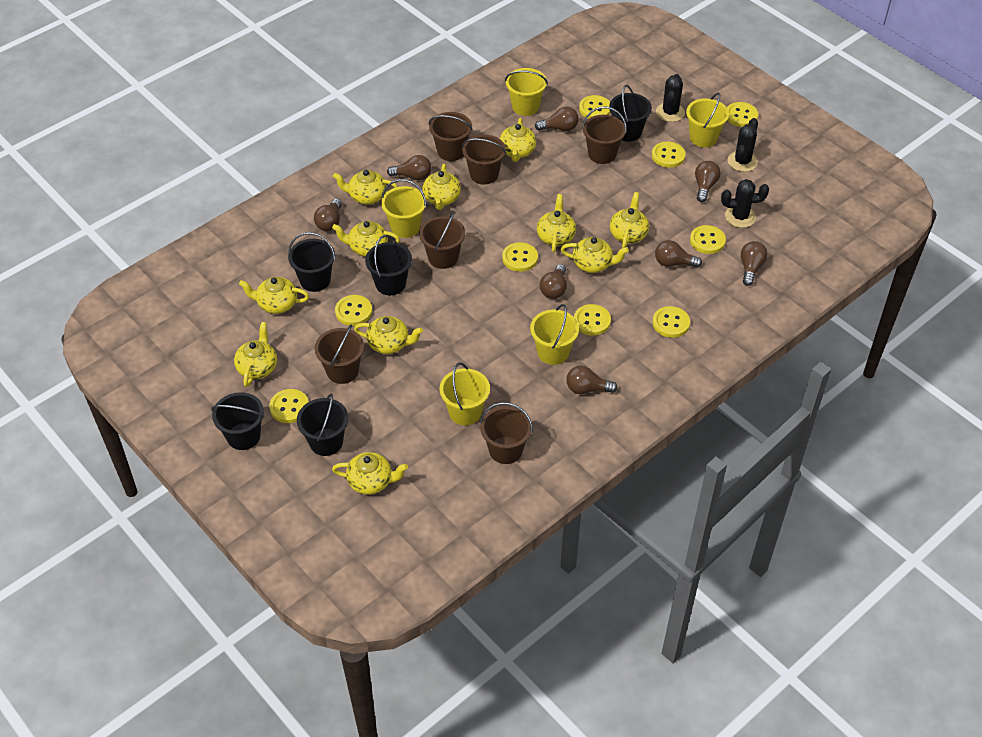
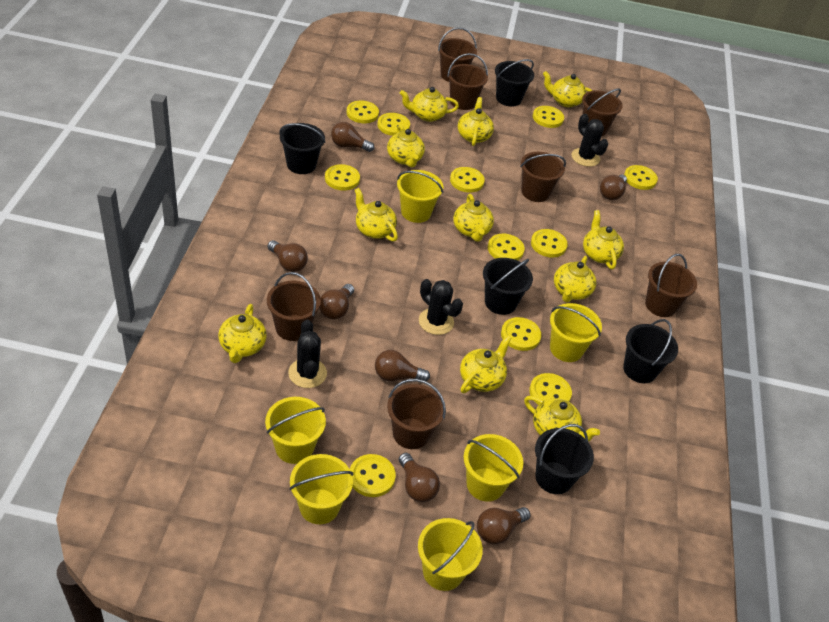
brown bucket: 6 -> 7
brown light bulb: 8 -> 7
yellow bucket: 5 -> 6
yellow button: 9 -> 11

